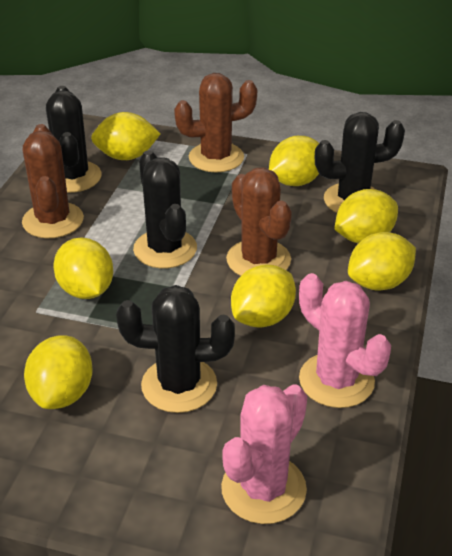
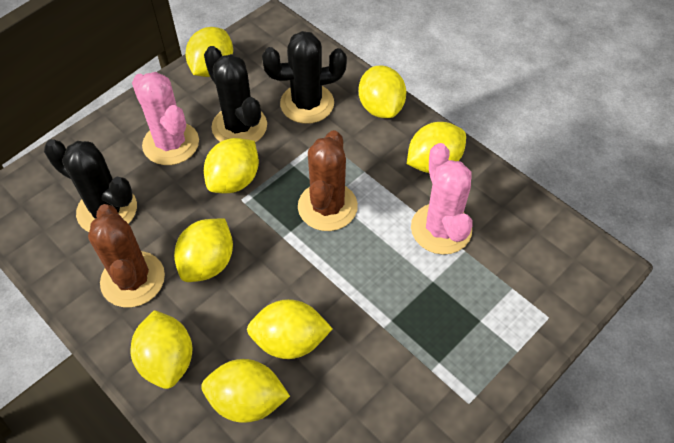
black cactus: 4 -> 3
brown cactus: 3 -> 2
yellow lemon: 7 -> 8

